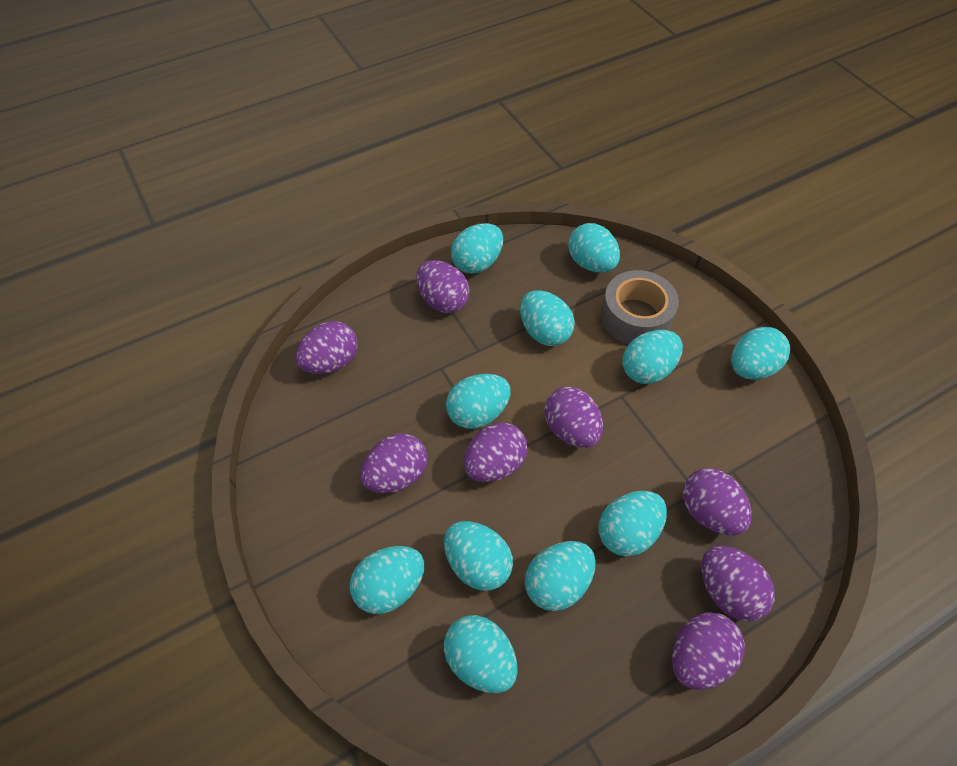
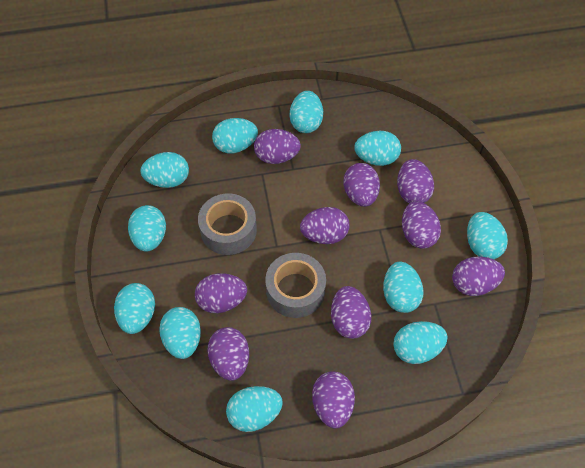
grey tape: 1 -> 2
purple egg: 8 -> 10

